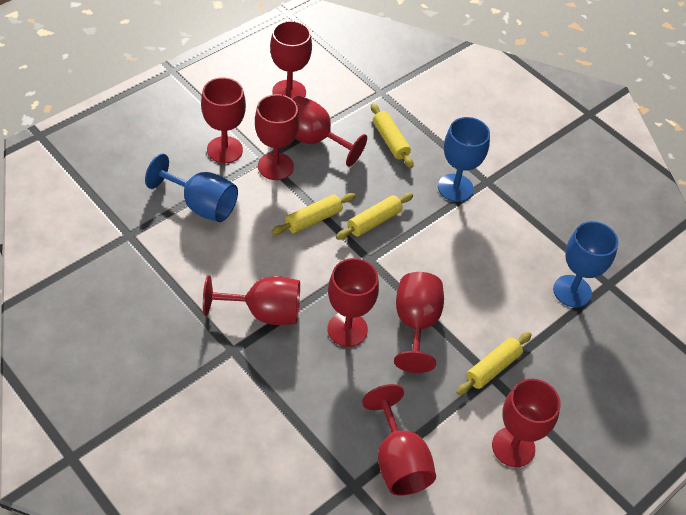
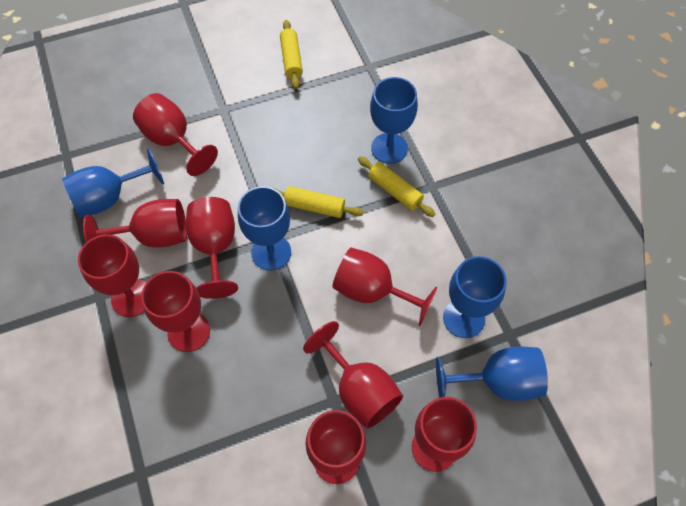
blue goblet: 3 -> 5
yellow rolling pin: 4 -> 3

